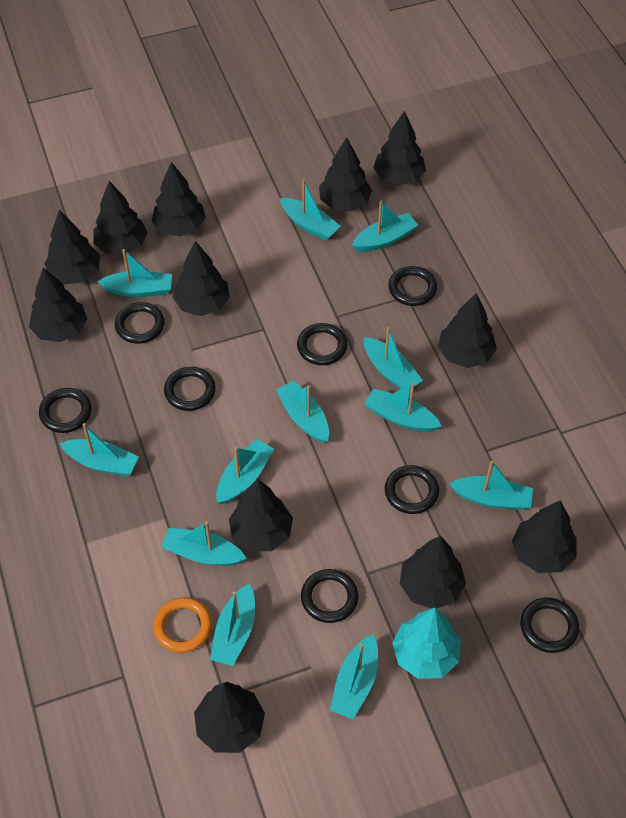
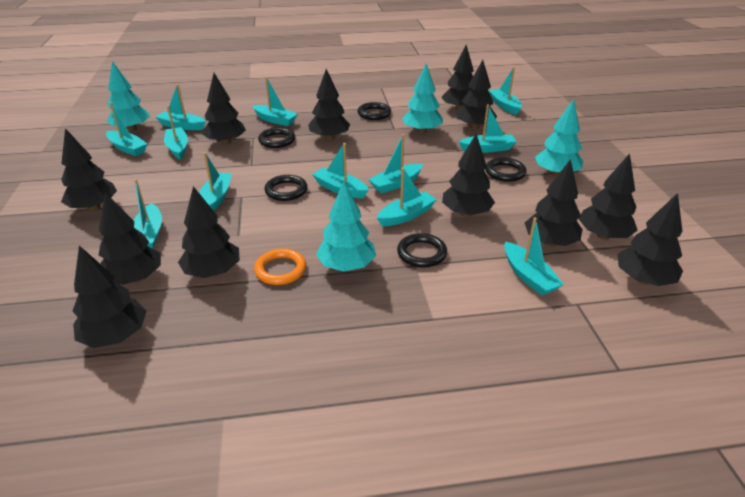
black ring: 8 -> 5
turquoise tree: 1 -> 4

